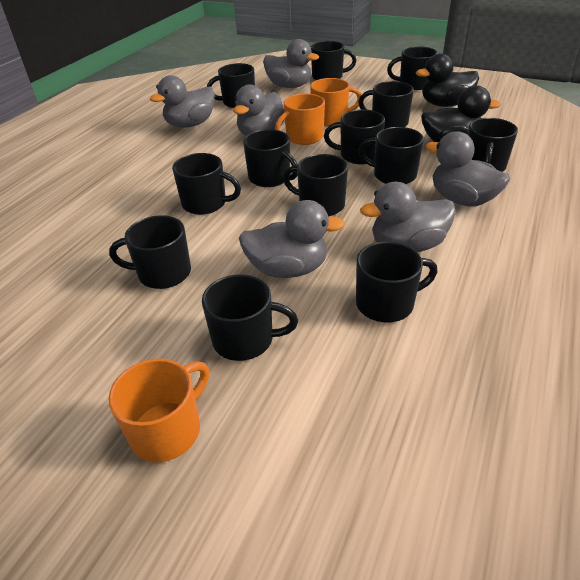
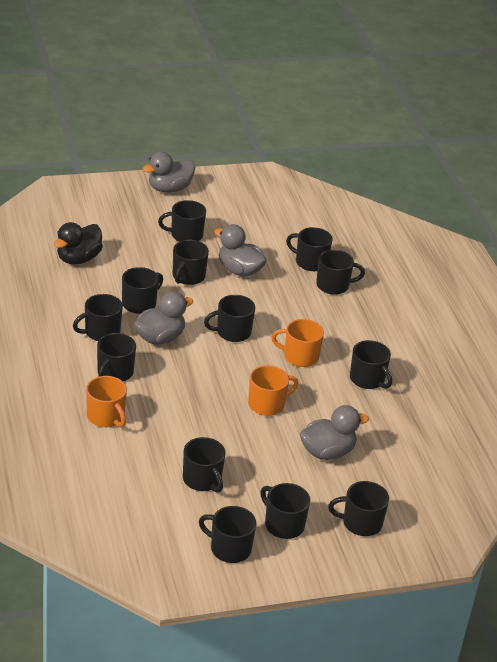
black duck: 2 -> 1
grey duck: 6 -> 4

